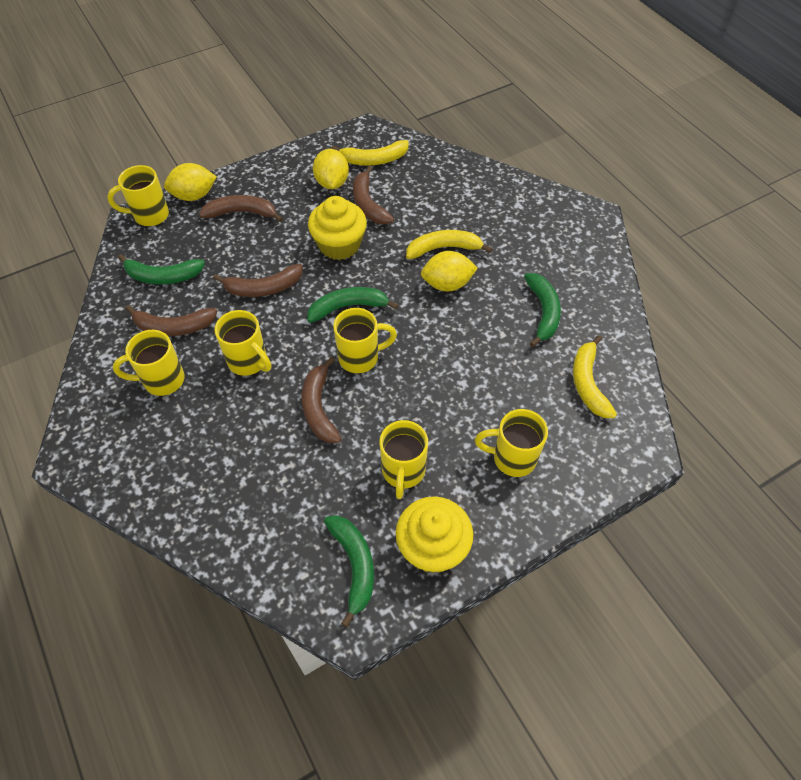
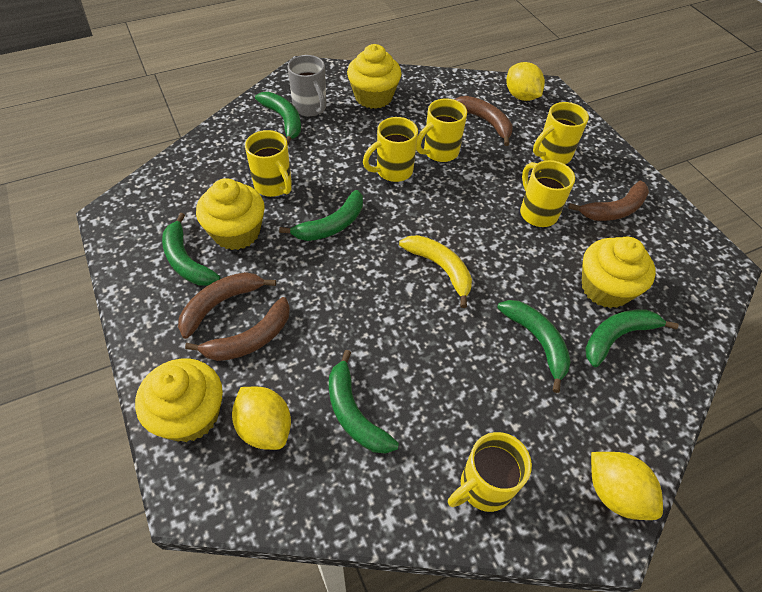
brown banana: 5 -> 4
green banana: 4 -> 6
grey mug: 0 -> 1
yellow banana: 3 -> 1
yellow cupcake: 2 -> 4

